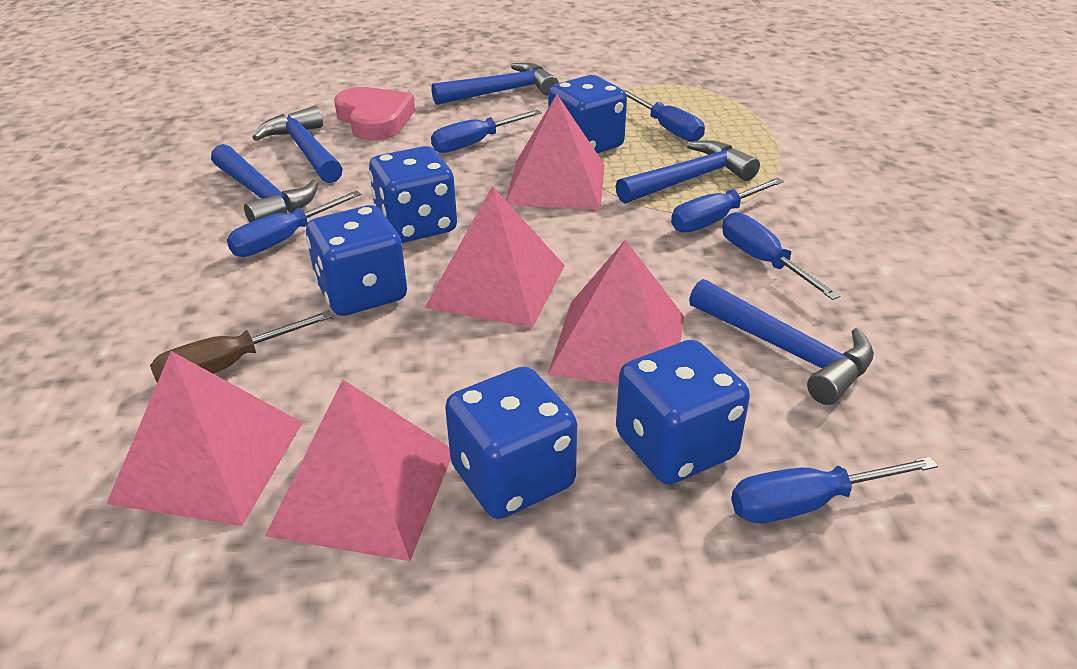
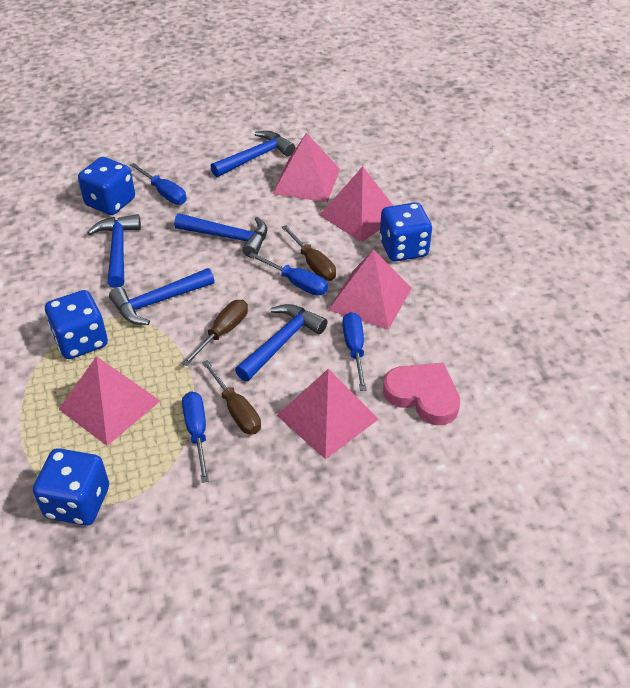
blue dice: 5 -> 4
blue screwdriver: 6 -> 4
brown screwdriver: 1 -> 3

